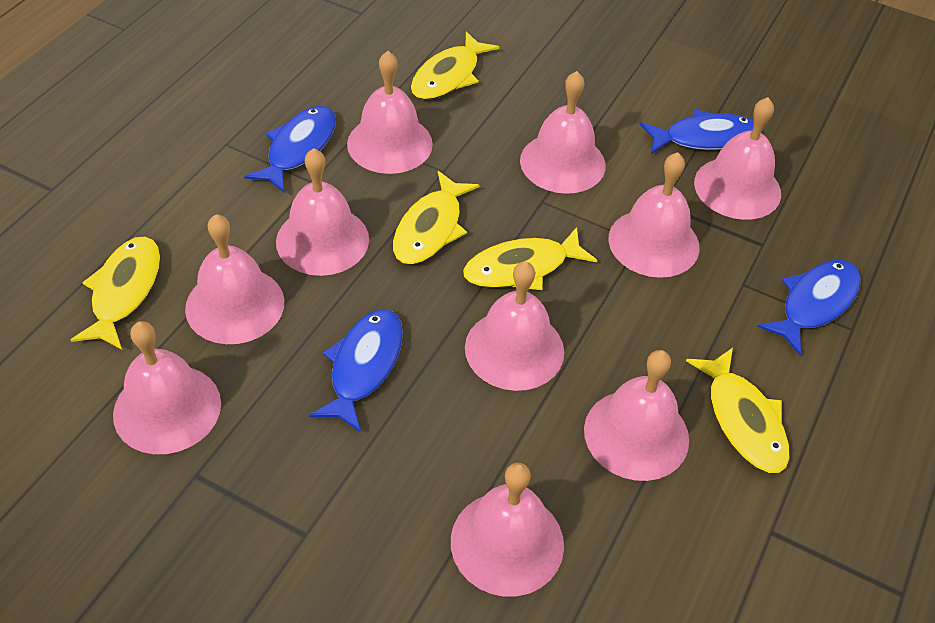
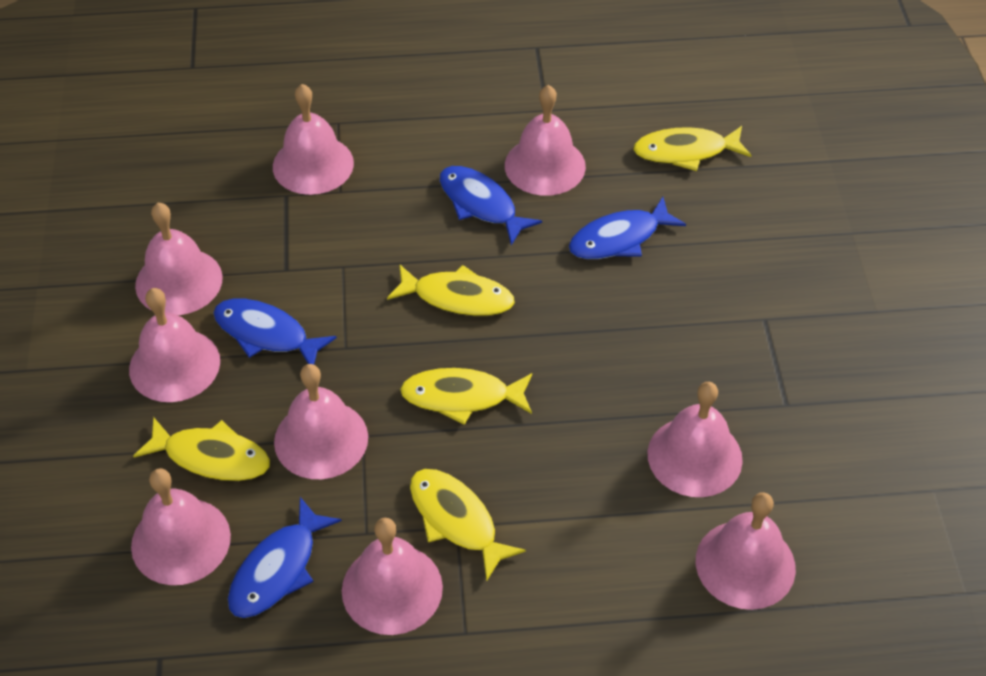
pink bell: 10 -> 9

